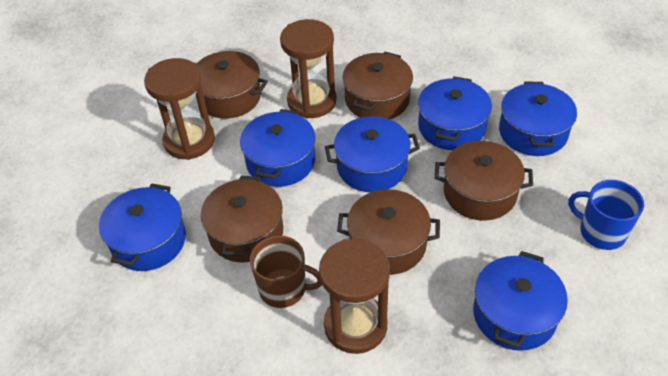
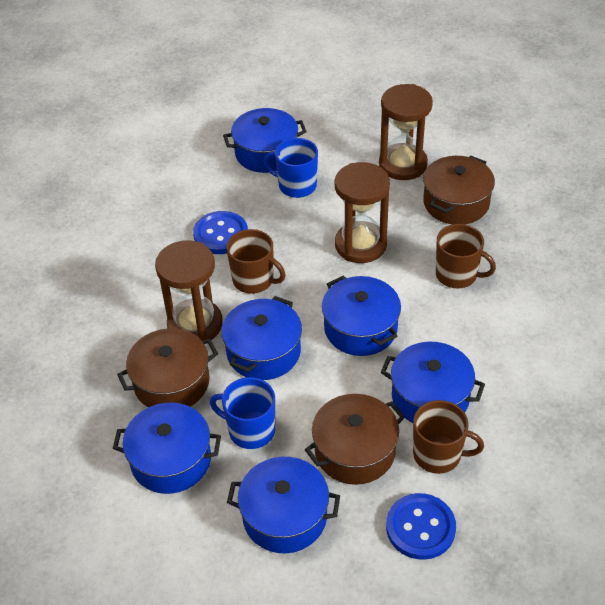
blue button: 0 -> 2
blue mug: 1 -> 2
brown mug: 1 -> 3
brown pot: 5 -> 3

